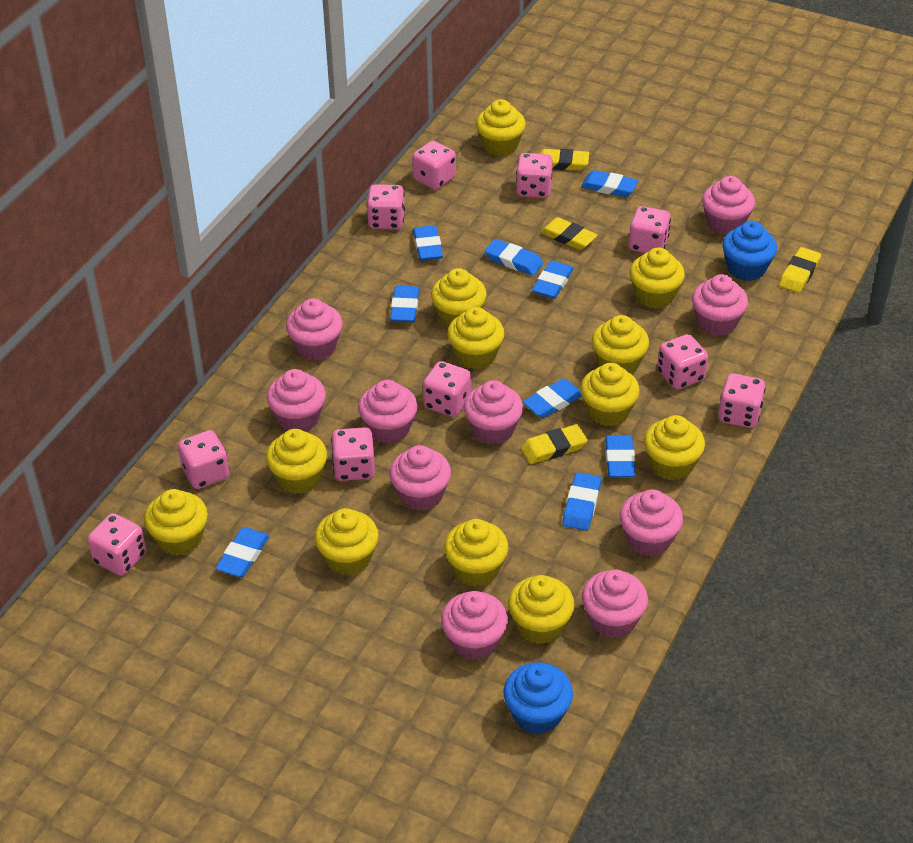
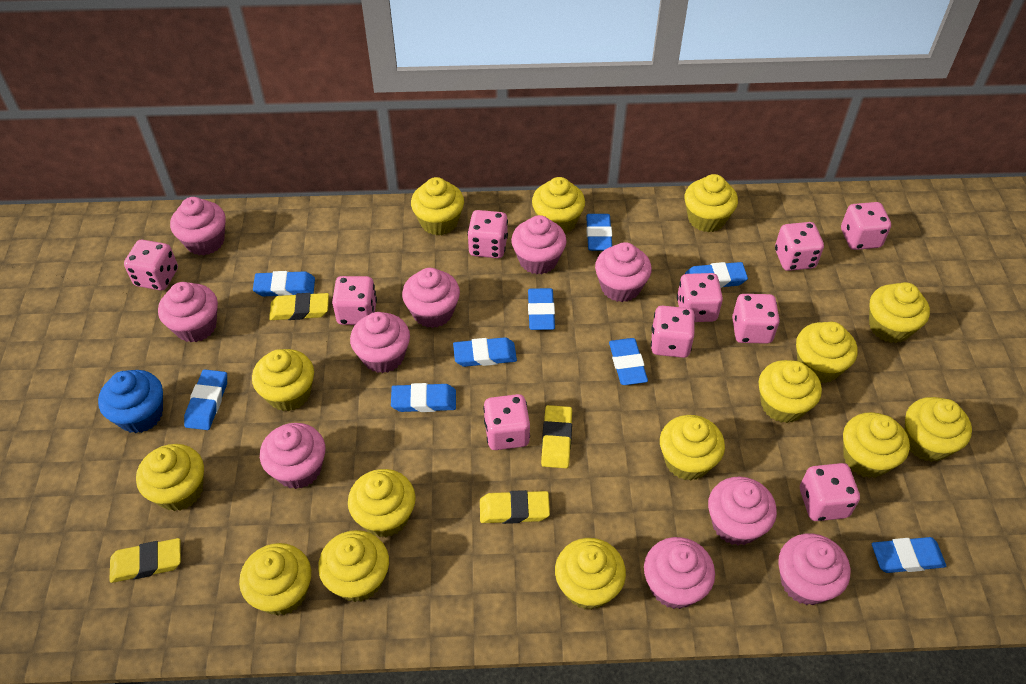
blue cupcake: 2 -> 1
yellow cupcake: 12 -> 15

